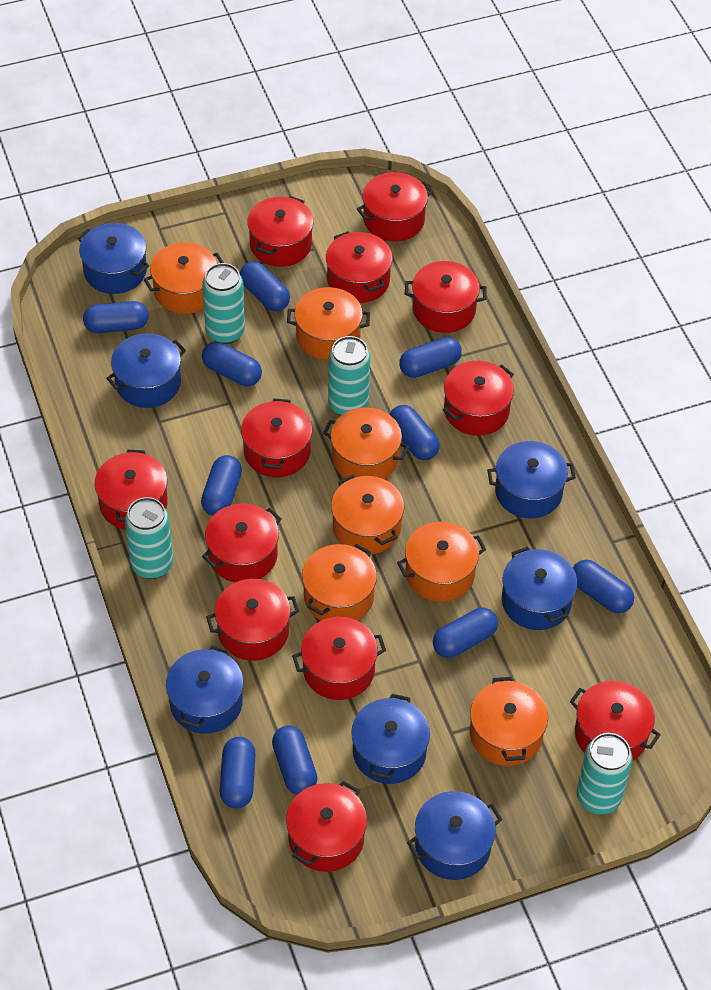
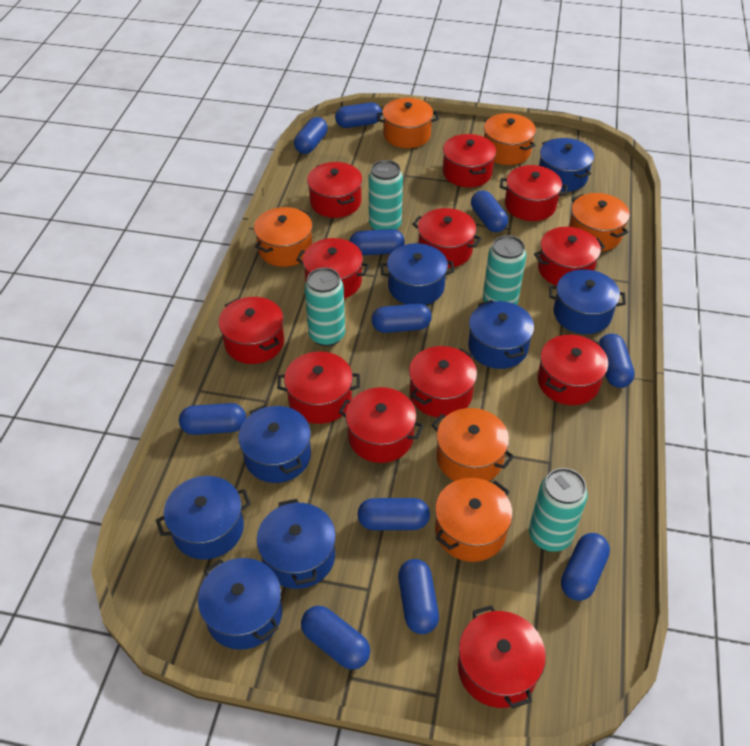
blue capsule: 10 -> 11
blue pot: 7 -> 8
orange pot: 7 -> 6

